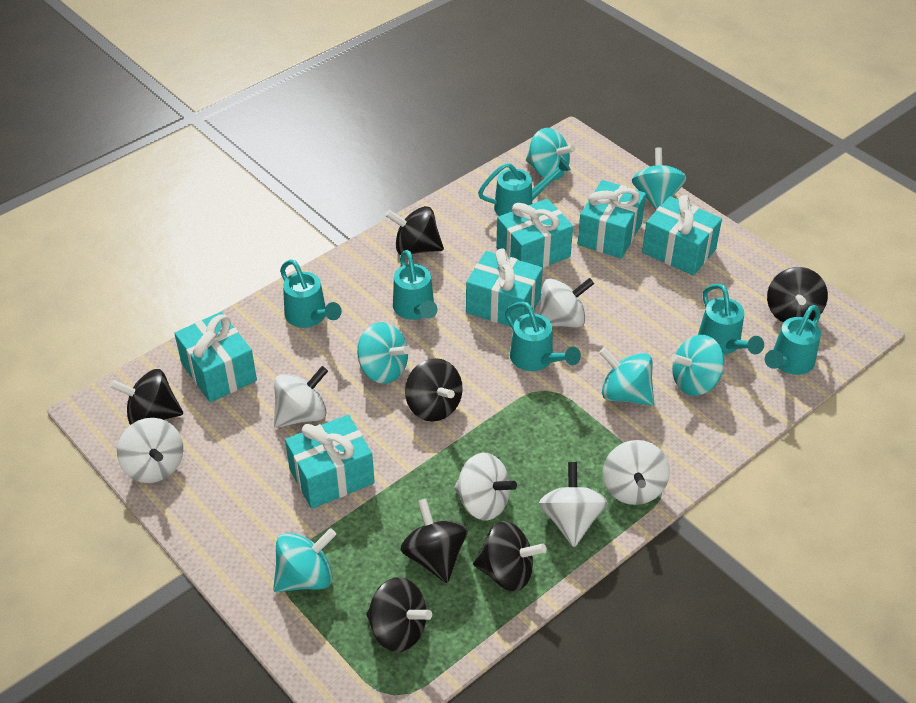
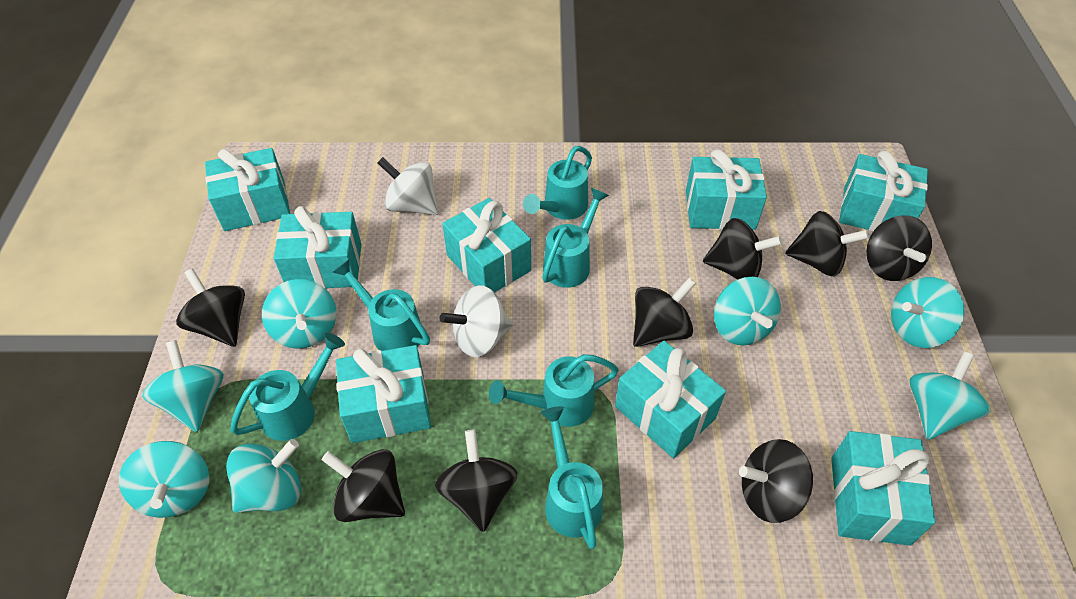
black spinning top: 7 -> 8
turquoise gift: 6 -> 8
turquoise spinning top: 6 -> 7
white spinning top: 6 -> 2

